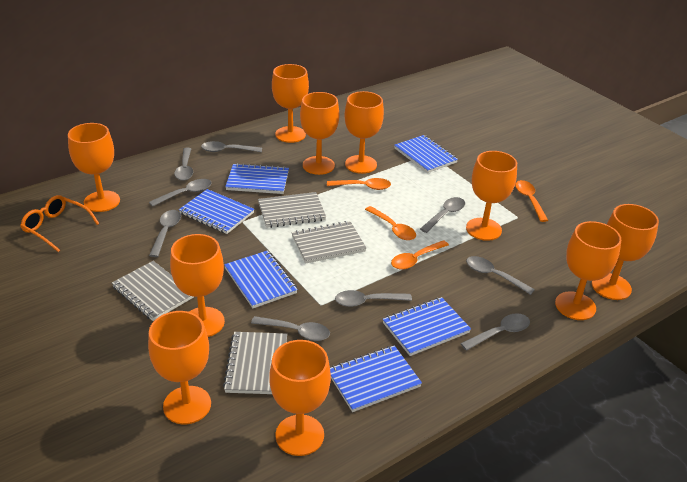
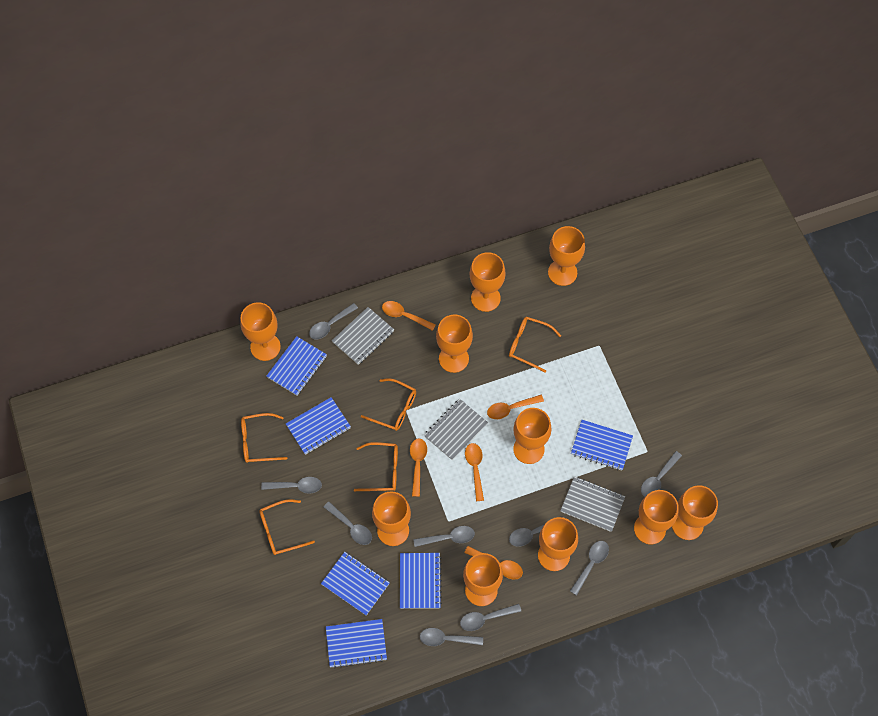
grey notebook: 4 -> 3
orange glasses: 1 -> 5
orange spoon: 4 -> 5

